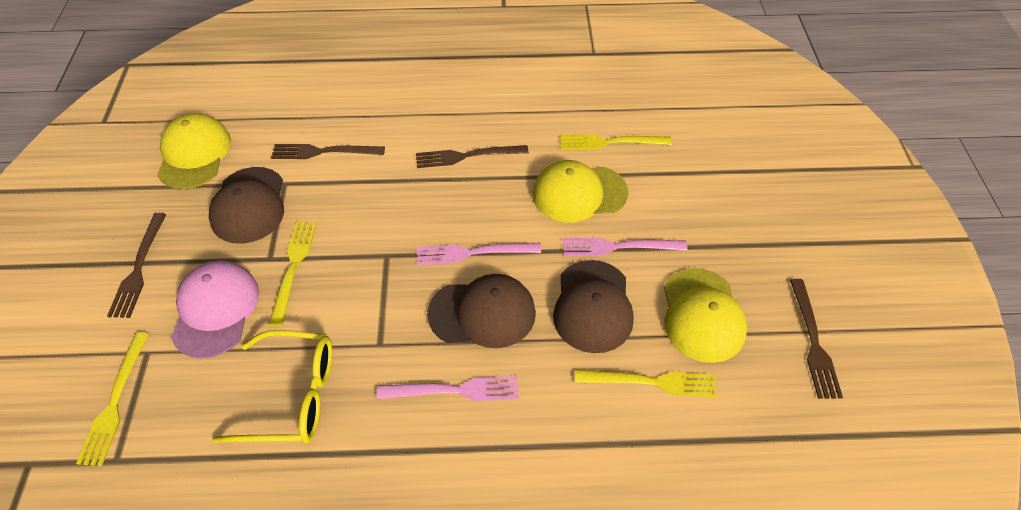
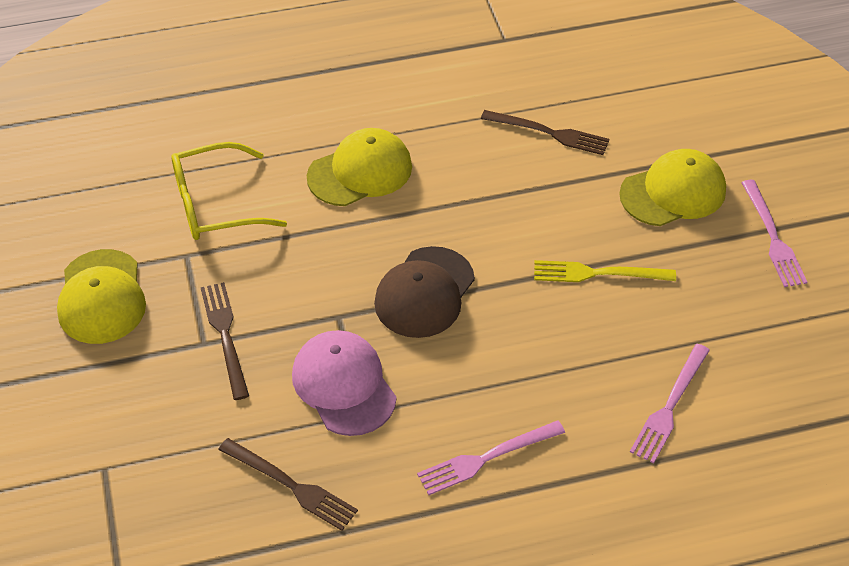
brown cap: 3 -> 1
brown fork: 4 -> 3
yellow fork: 4 -> 1

